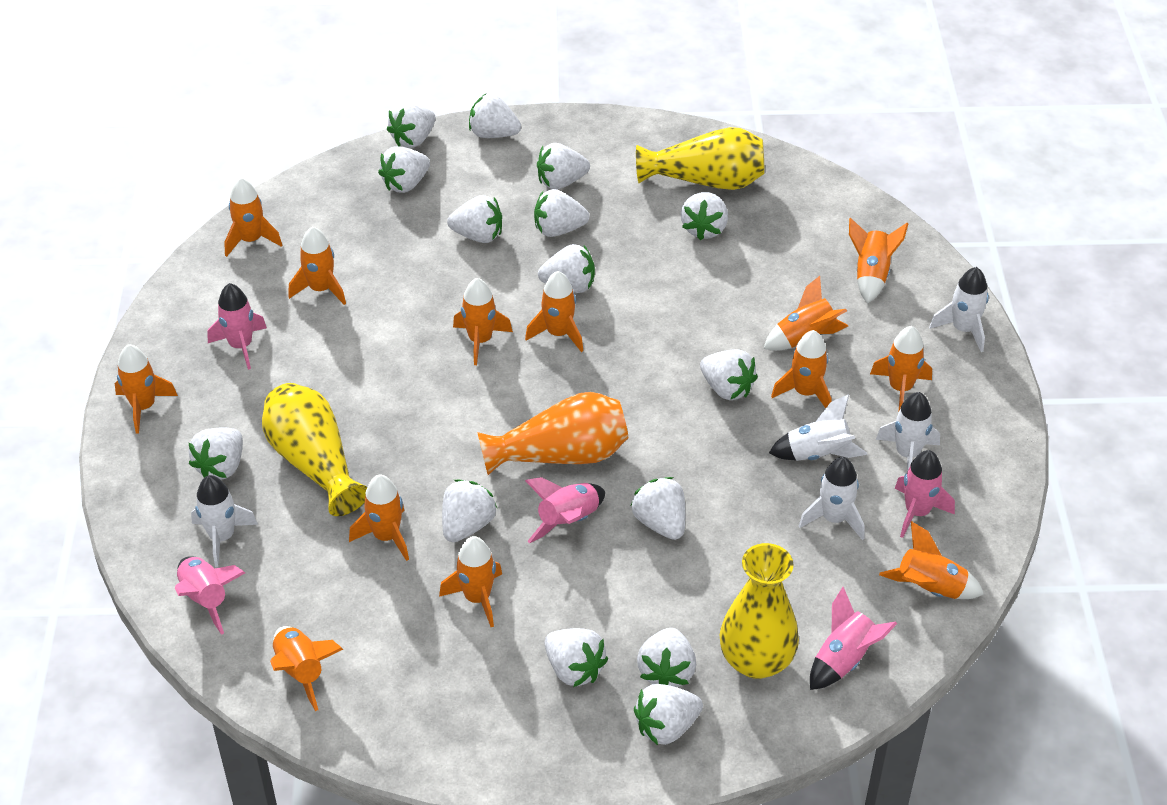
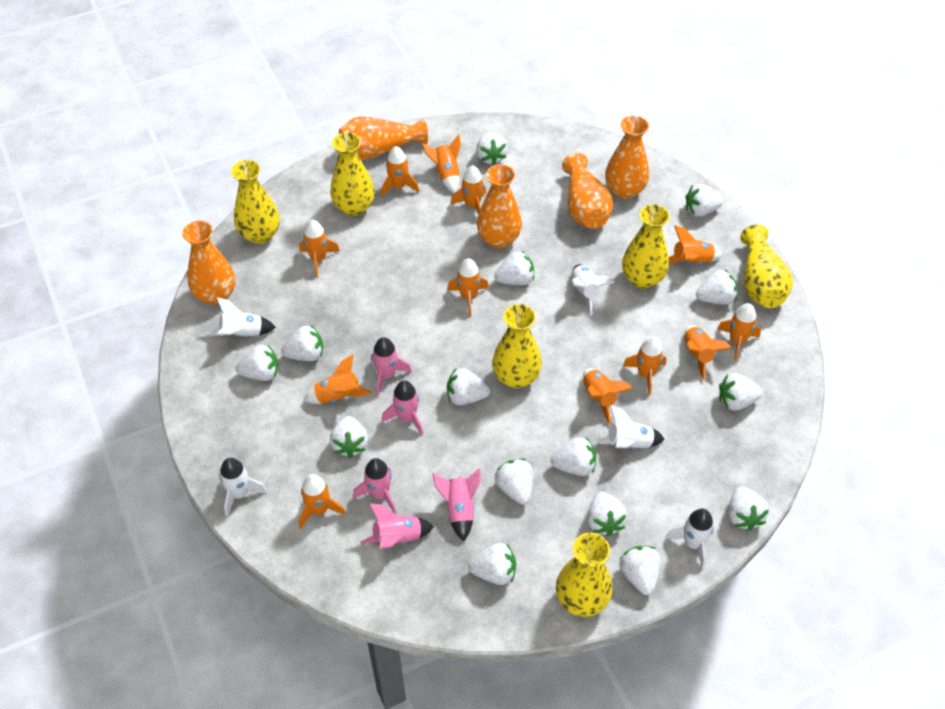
orange rocket: 13 -> 12
orange vase: 1 -> 5
yellow vase: 3 -> 6

